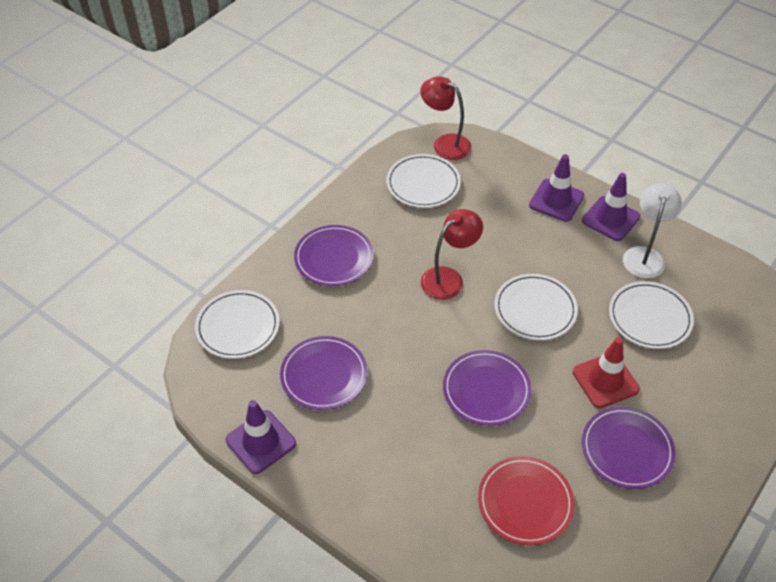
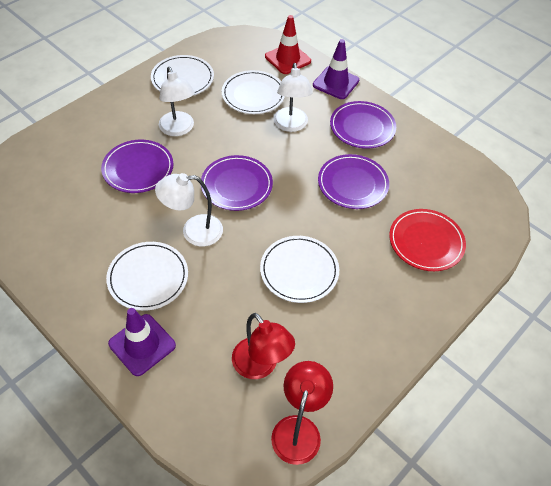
purple traffic cone: 3 -> 2
white lamp: 1 -> 3

